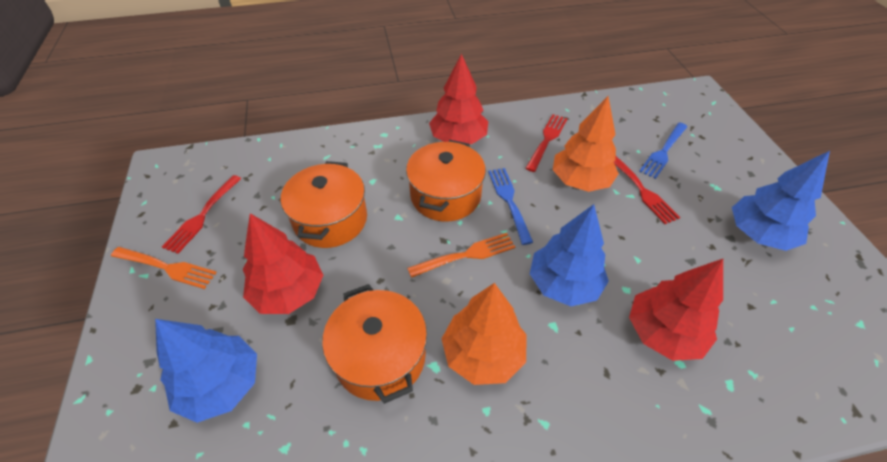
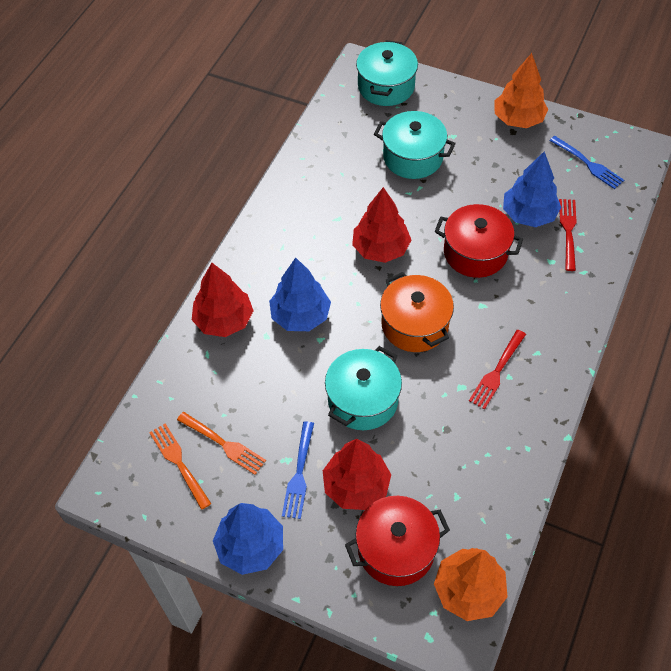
orange pot: 3 -> 1
red fork: 3 -> 2
red pot: 0 -> 2
turquoise pot: 0 -> 3

